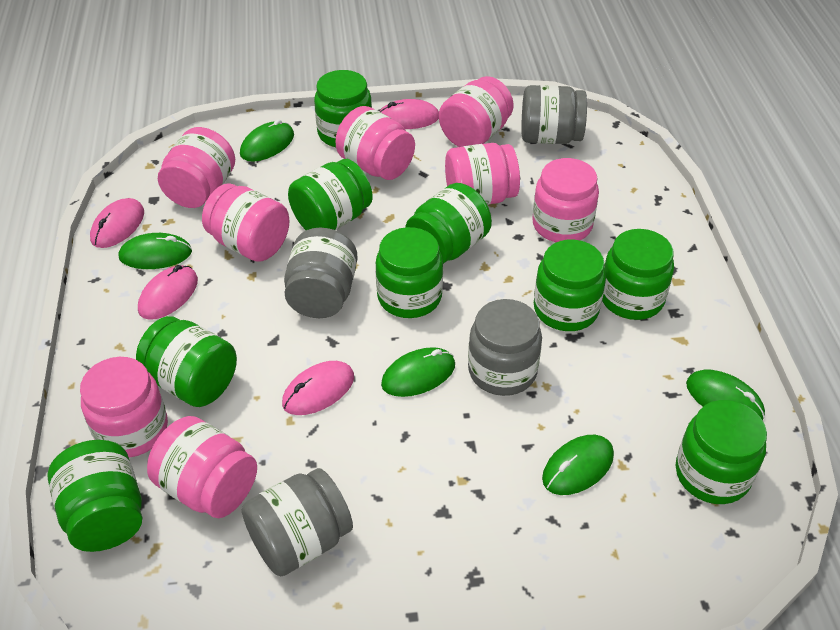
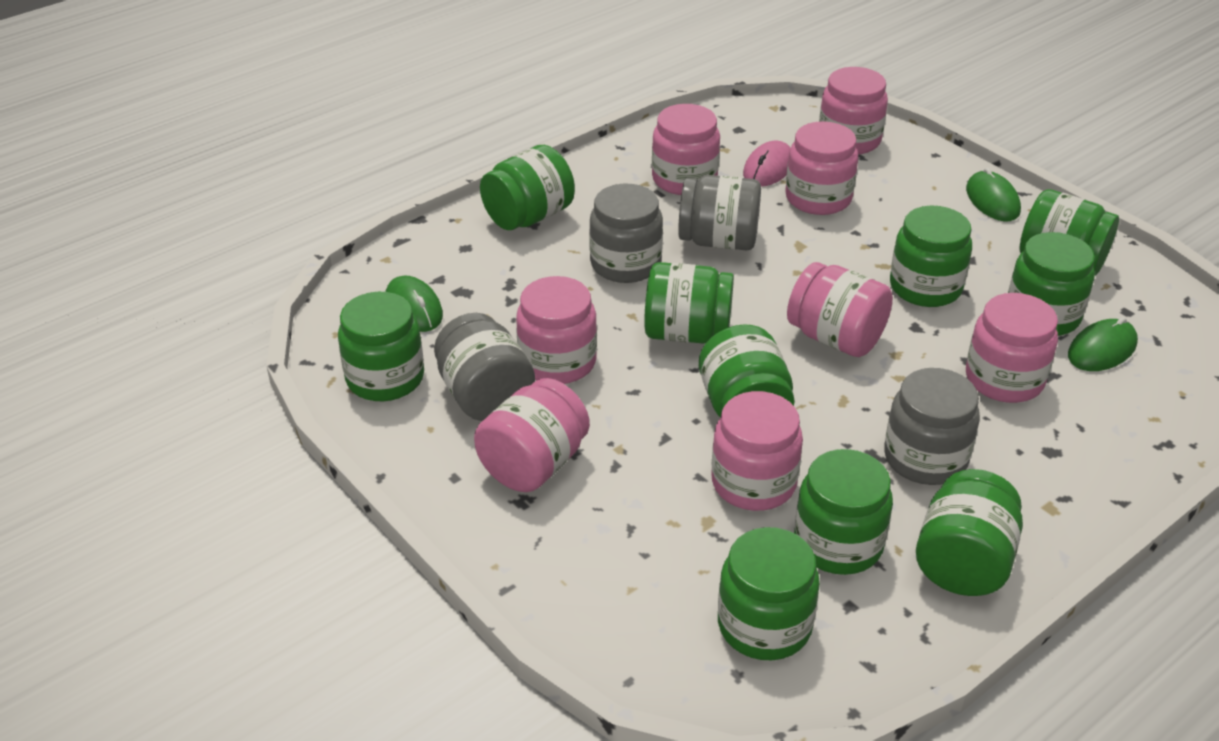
green jar: 9 -> 10
green mouse: 5 -> 3
pink mouse: 4 -> 1

